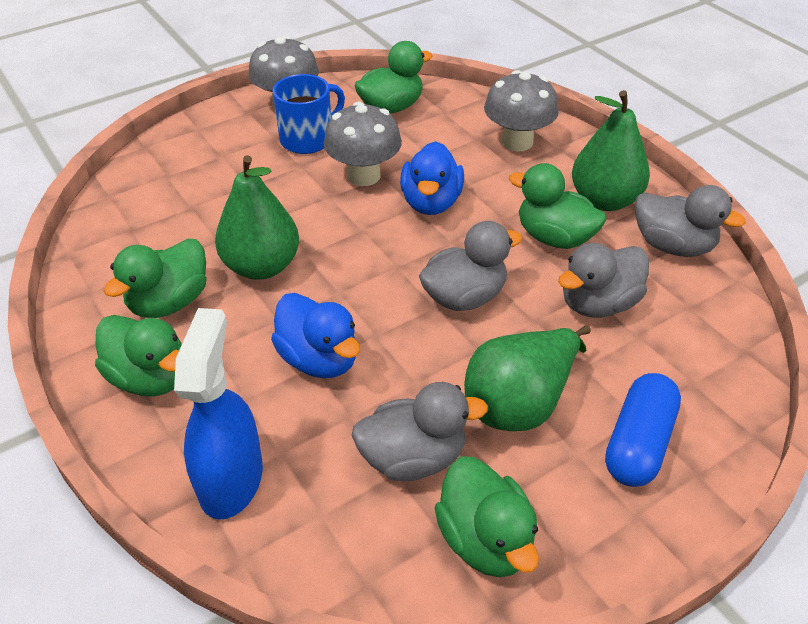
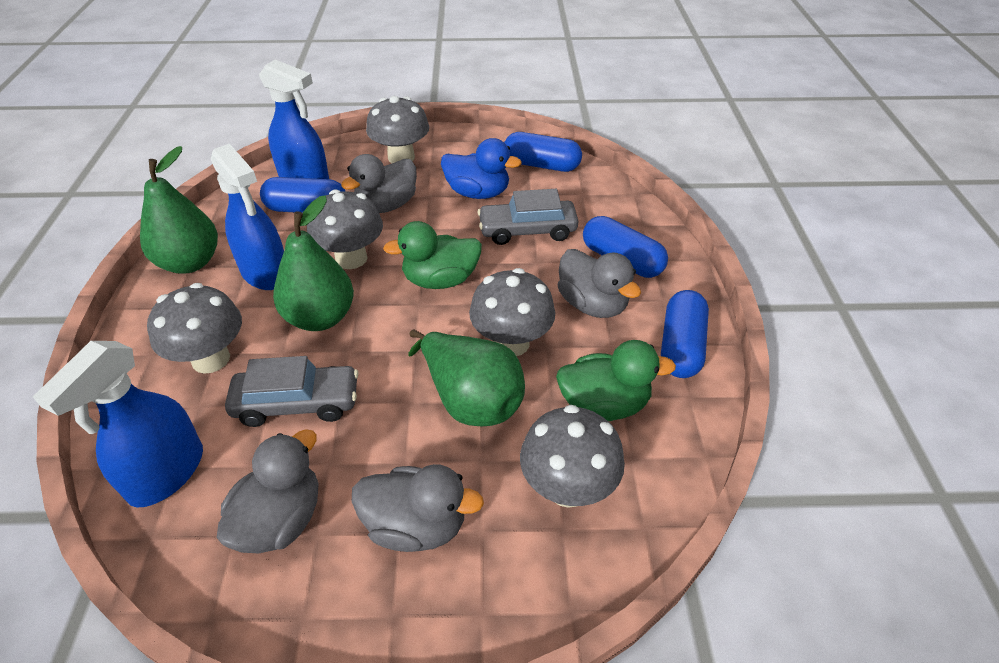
blue capsule: 1 -> 4
blue duck: 2 -> 1
blue mug: 1 -> 0
blue spray bottle: 1 -> 3
green duck: 5 -> 2
grey car: 0 -> 2
grey mushroom: 3 -> 5

